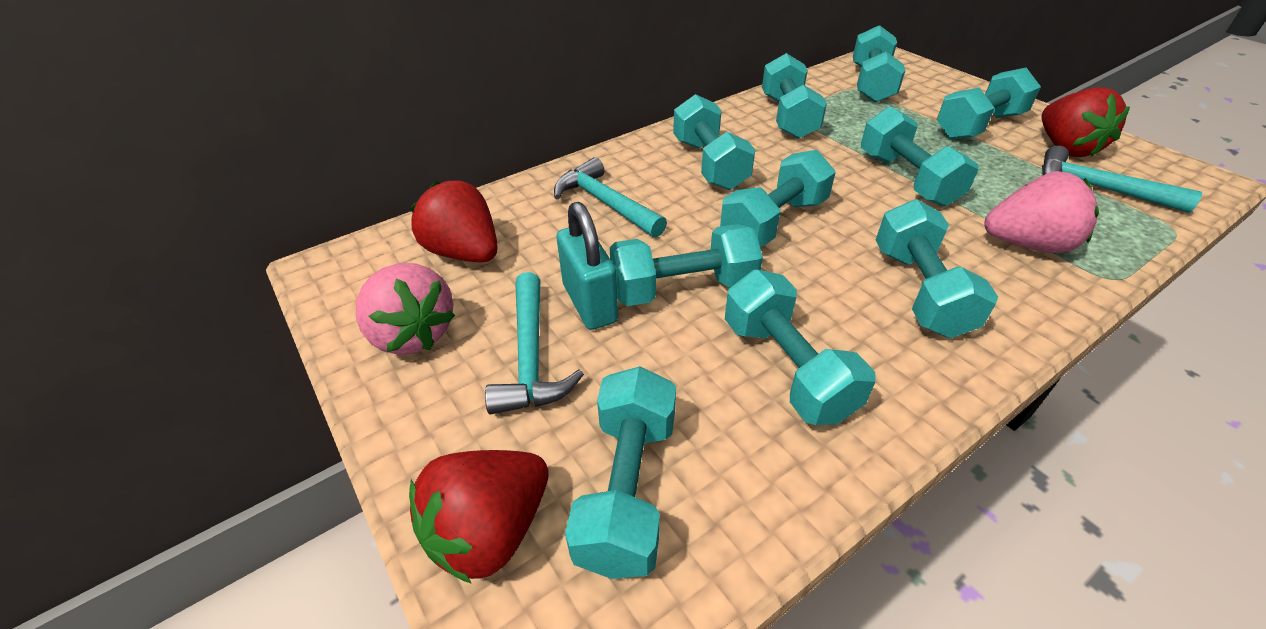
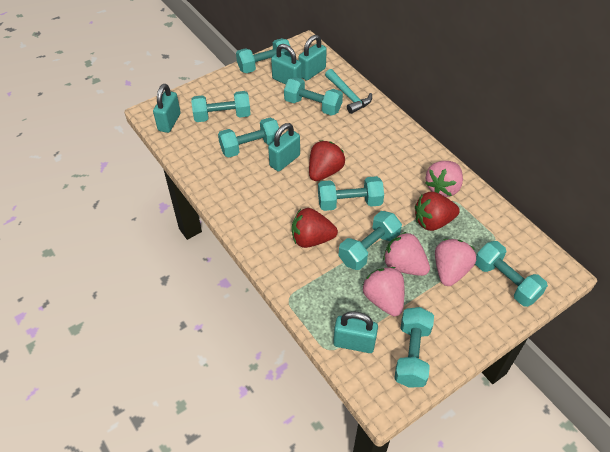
pink strawberry: 2 -> 4
turquoise dumbbell: 10 -> 8
turquoise hammer: 3 -> 1
turquoise padlock: 1 -> 5

